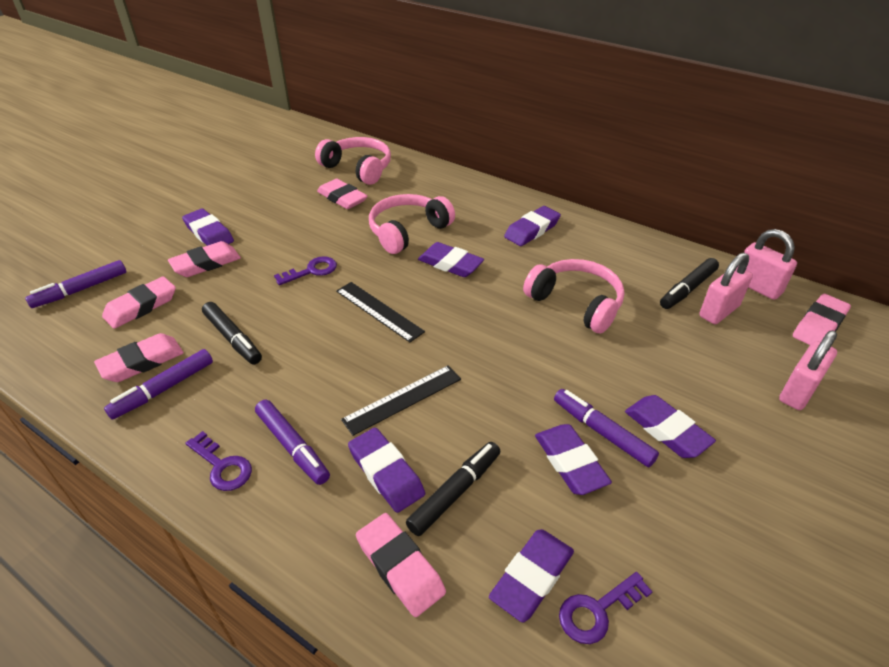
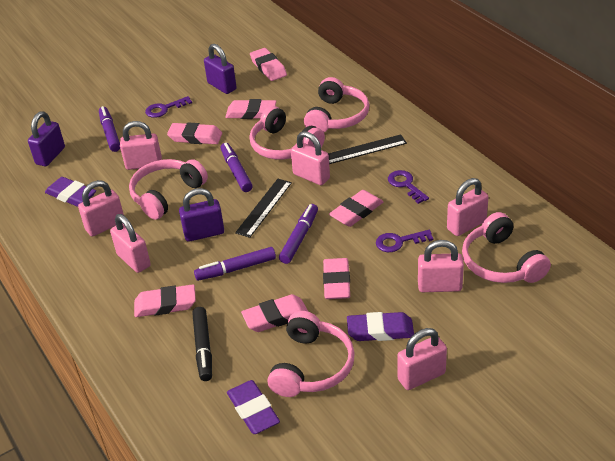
black marker: 3 -> 1
pink eraser: 6 -> 7
pink headphones: 3 -> 5
pink padlock: 3 -> 7
purple eraser: 7 -> 3
purple padlock: 0 -> 3

